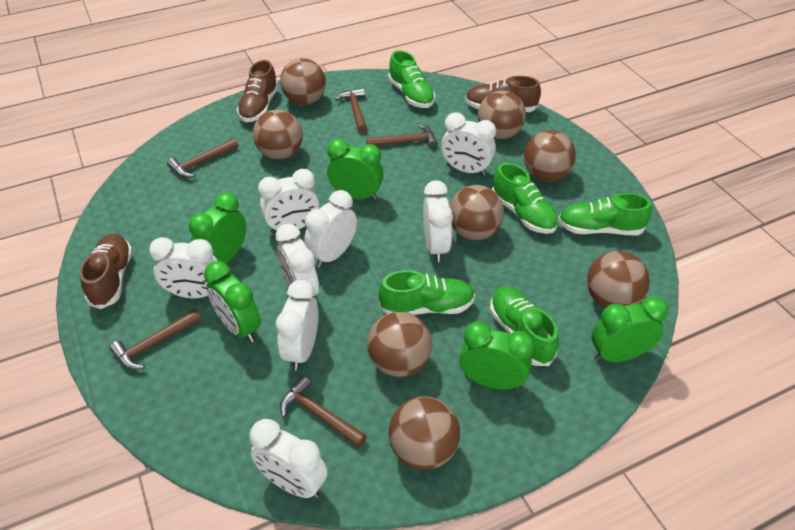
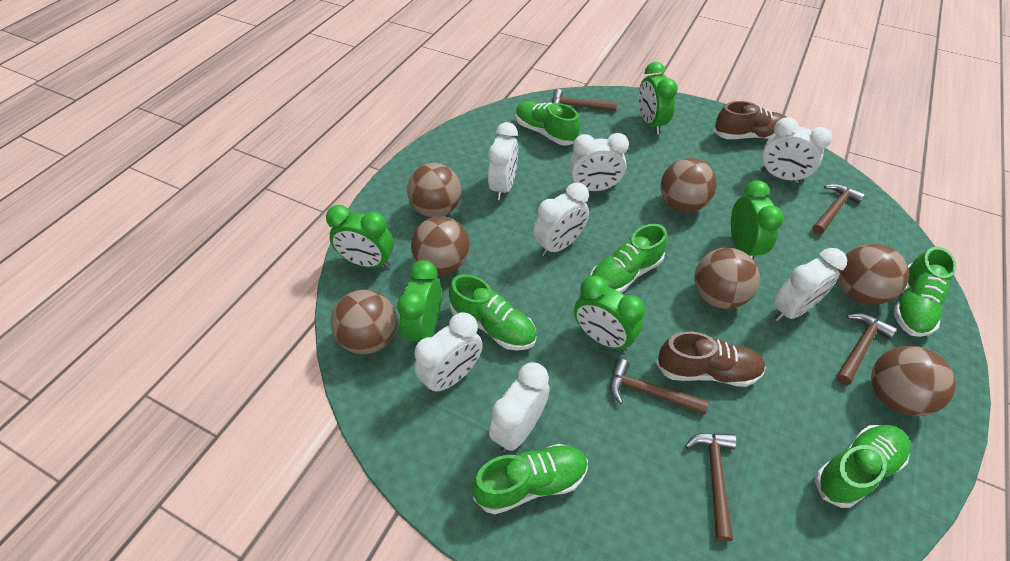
brown ball: 8 -> 7
brown shoe: 3 -> 2
green shoe: 5 -> 6
white clock: 8 -> 7

